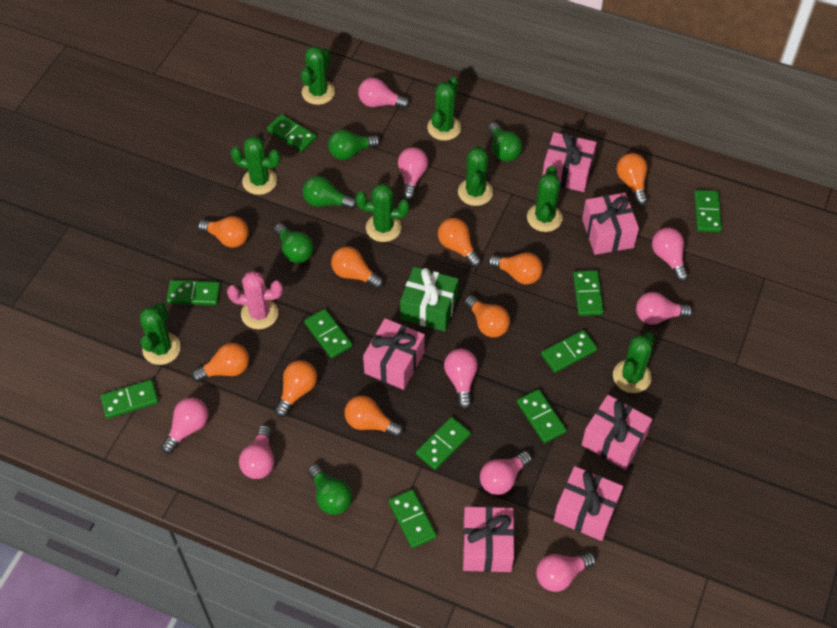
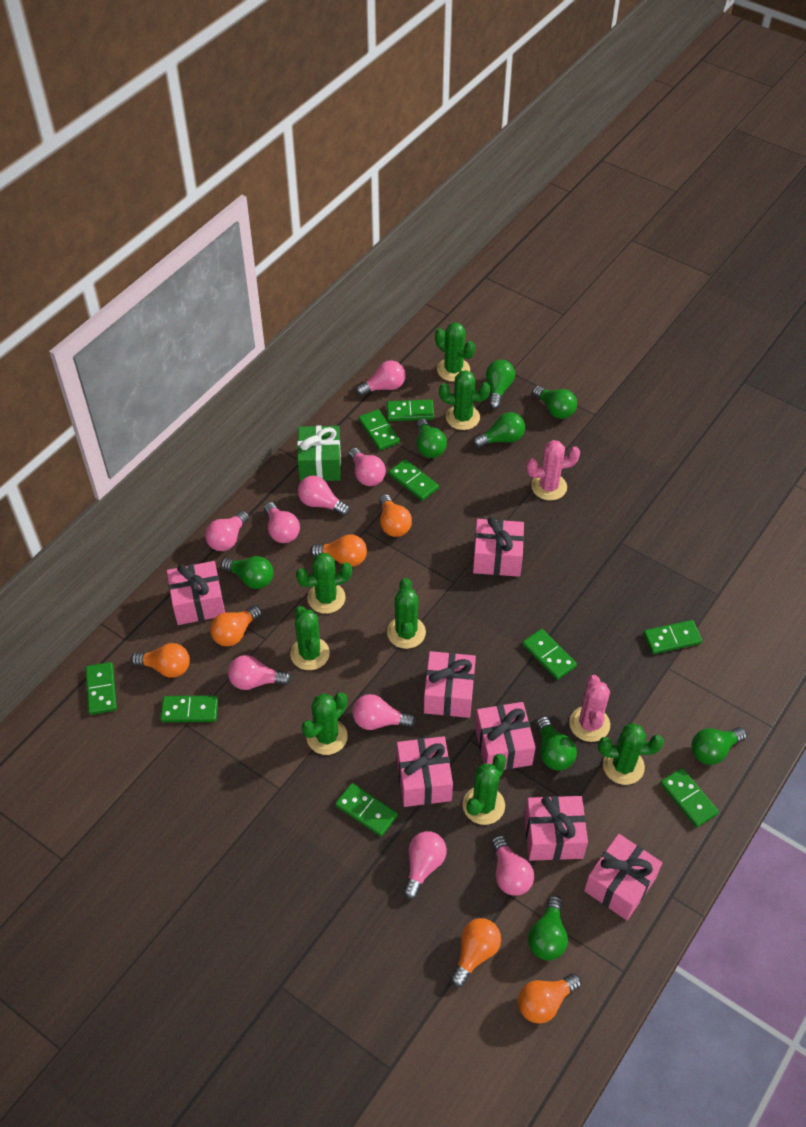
green domino: 10 -> 9
green light bulb: 5 -> 8
orange light bulb: 9 -> 6
pink cactus: 1 -> 2
pink gift: 6 -> 7

